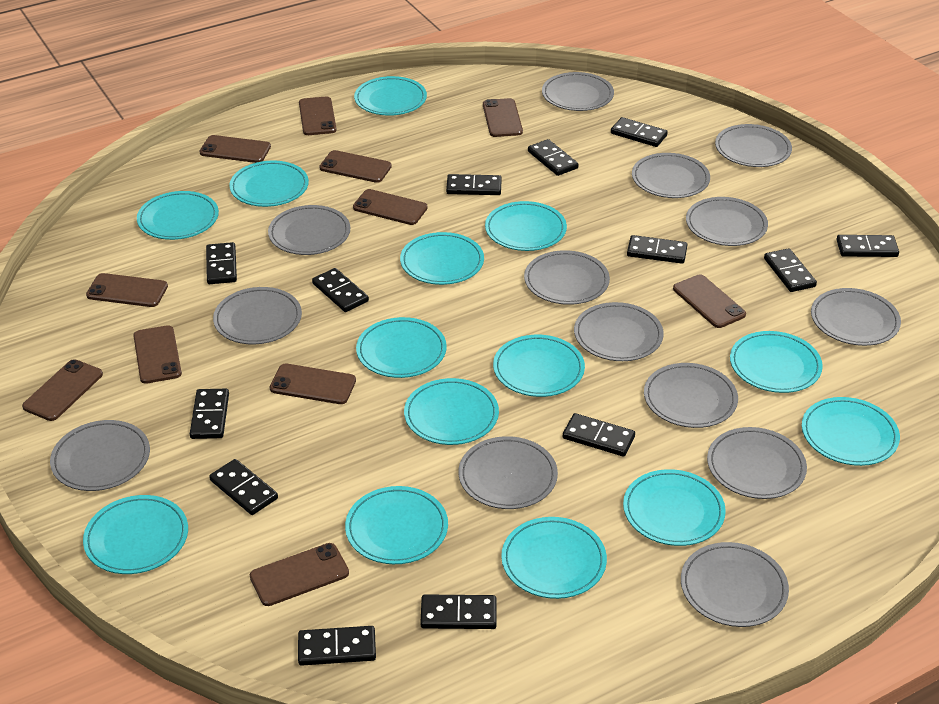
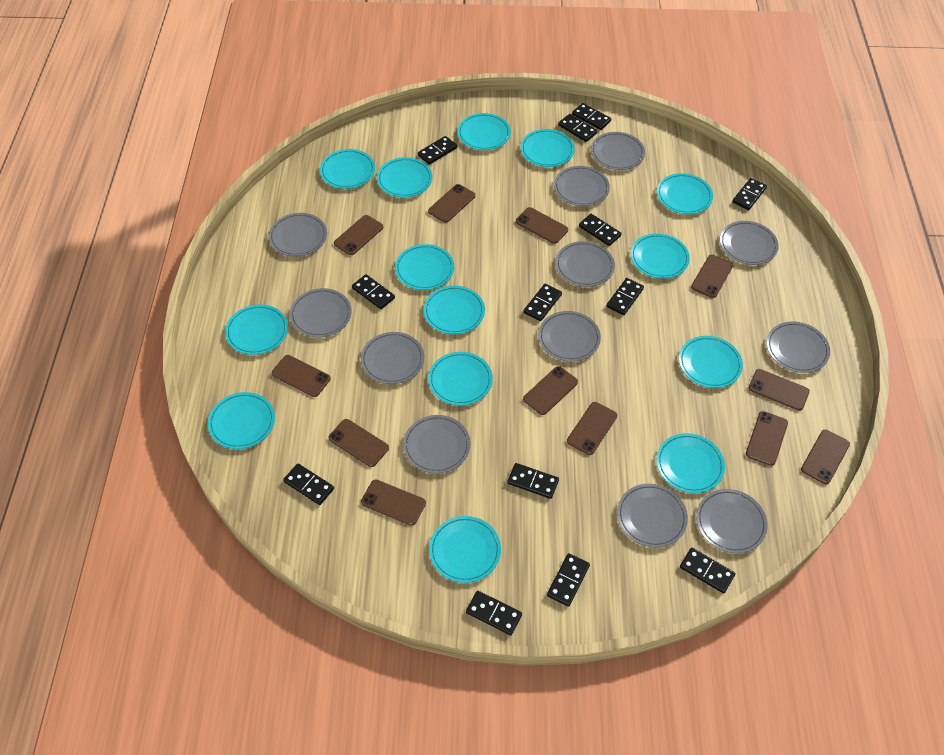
brown phone: 11 -> 12
grey plate: 14 -> 12

